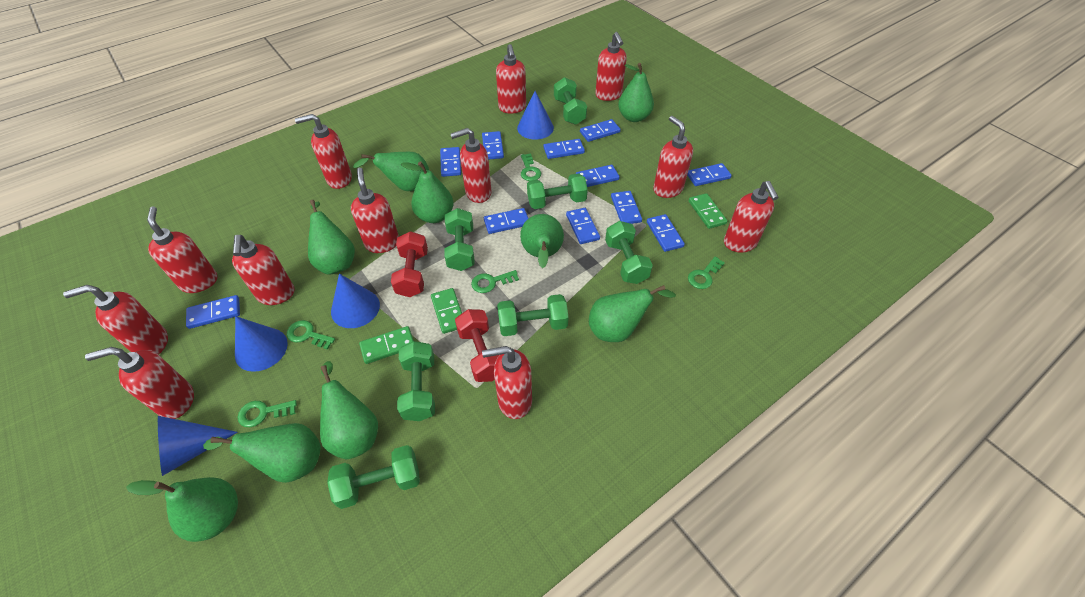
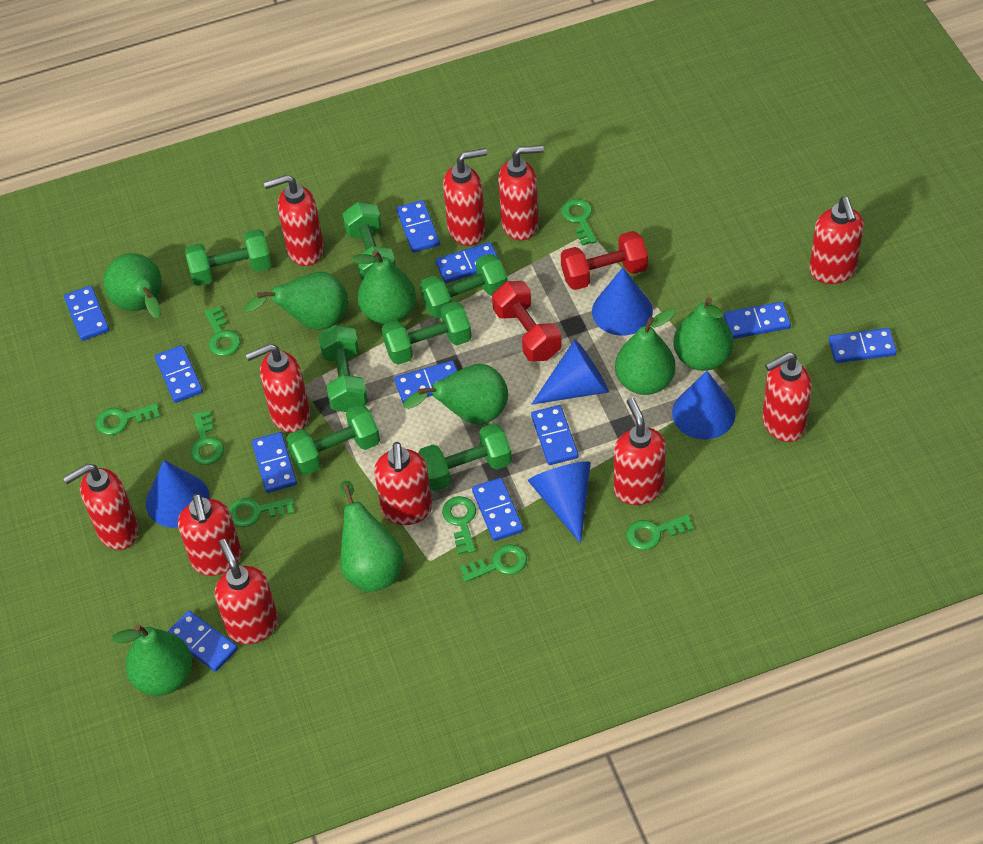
blue cone: 4 -> 5
green domino: 3 -> 0
green key: 5 -> 8
green pear: 9 -> 8
red soap dispenser: 12 -> 11

